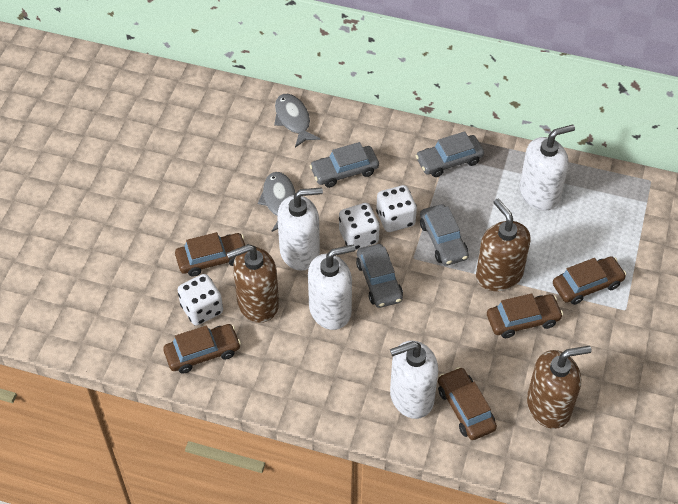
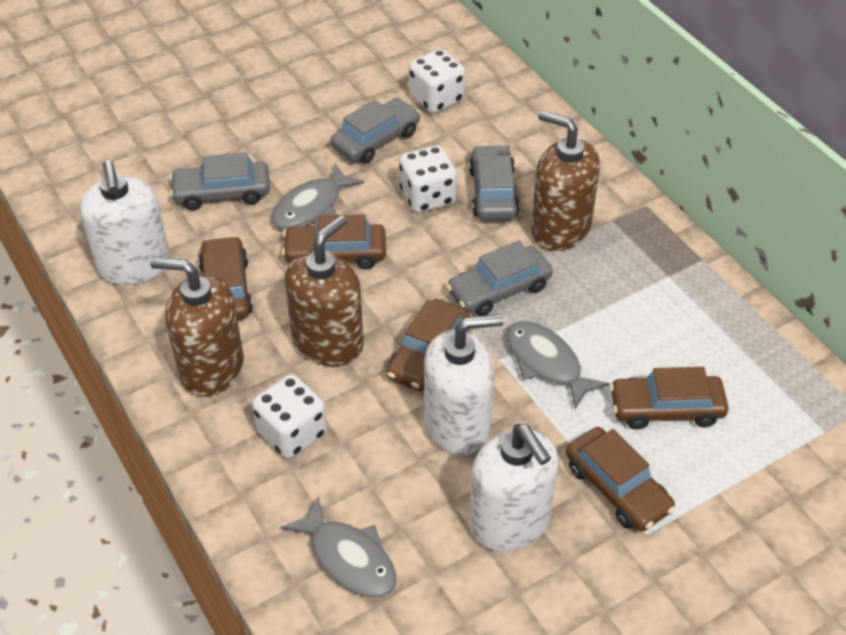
grey fish: 2 -> 3
white soap dispenser: 4 -> 3

